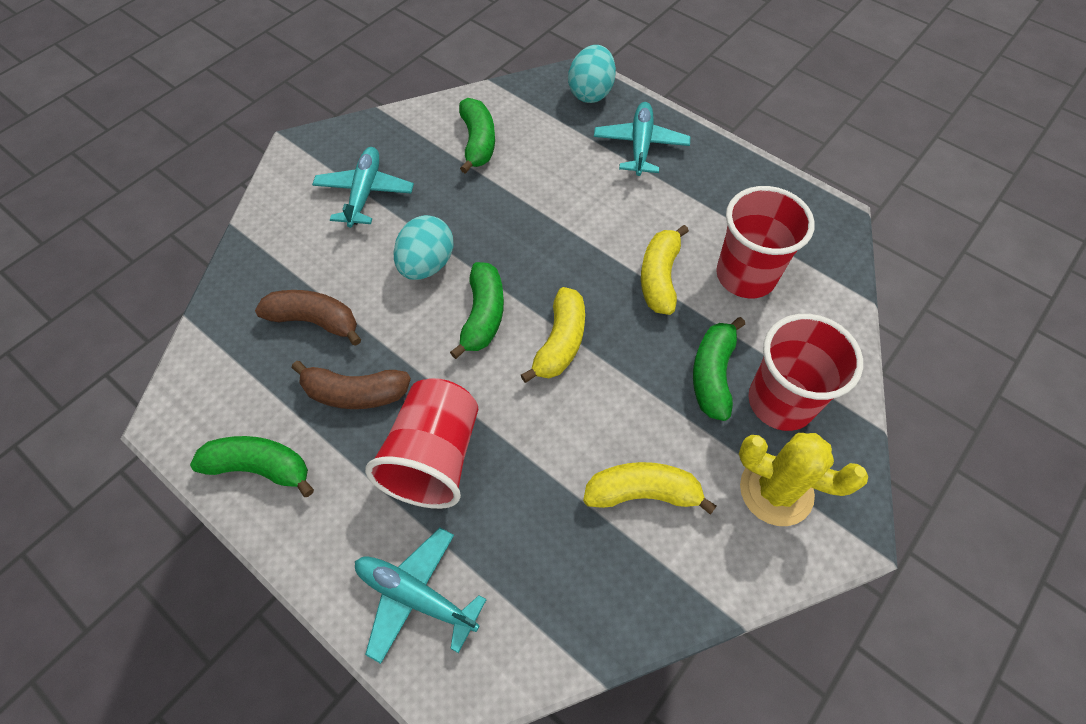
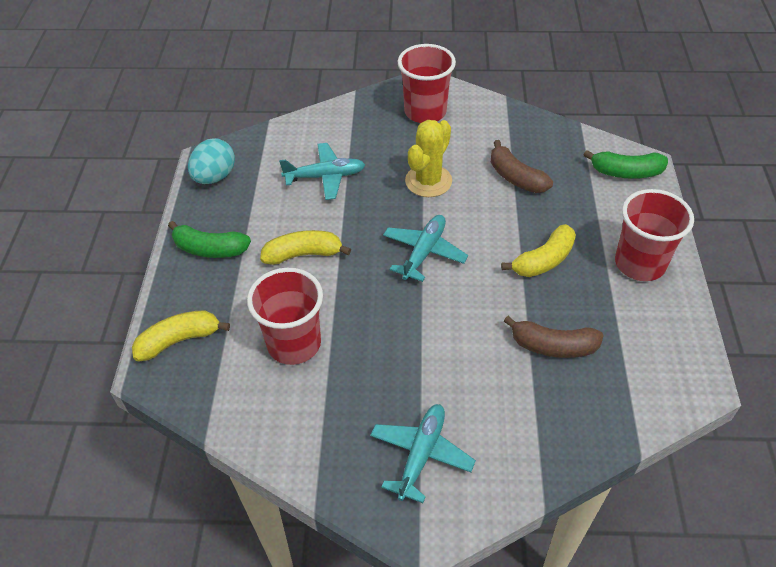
green banana: 4 -> 2
turquoise egg: 2 -> 1

